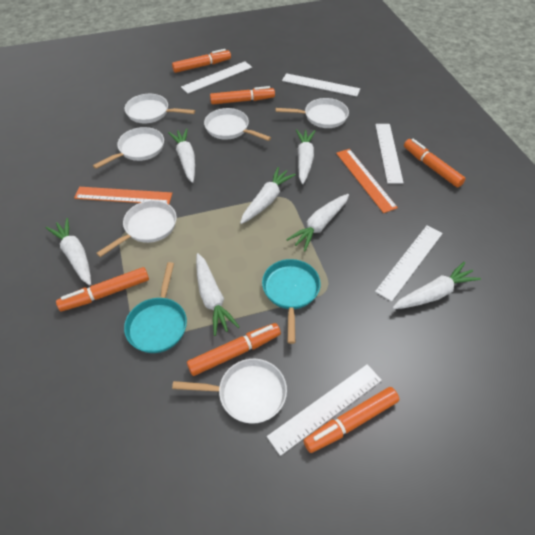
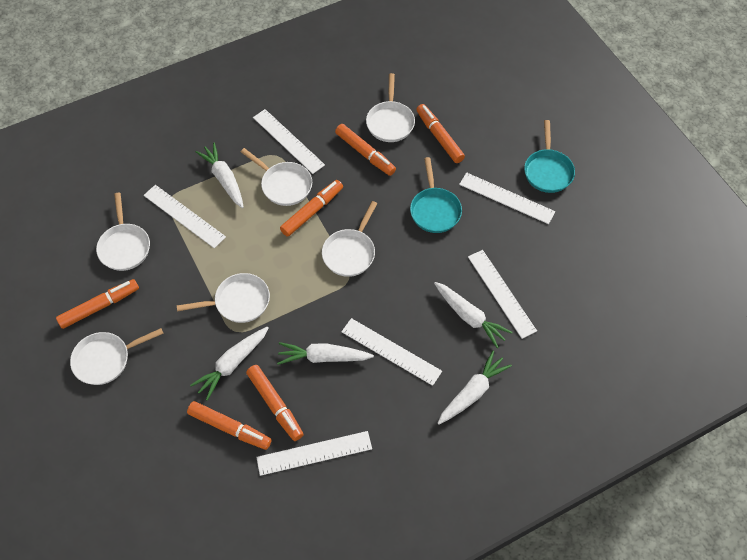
orange ruler: 2 -> 0
white carrot: 7 -> 5
white ruler: 5 -> 6

